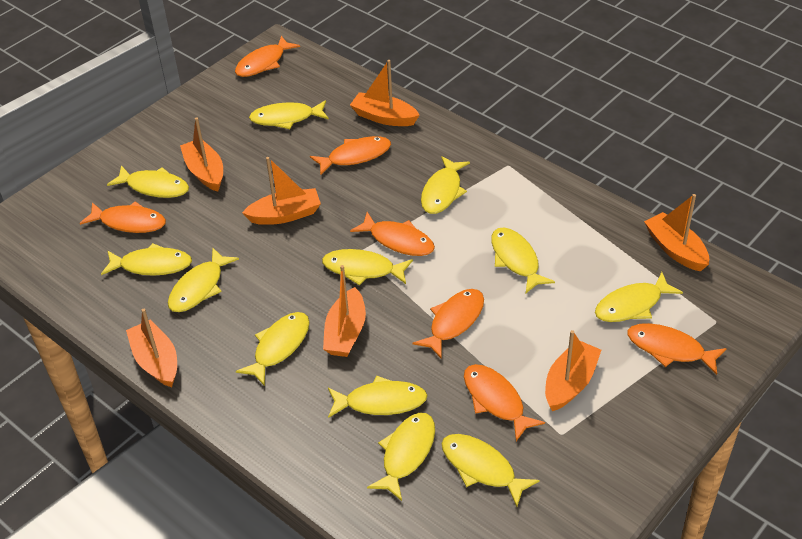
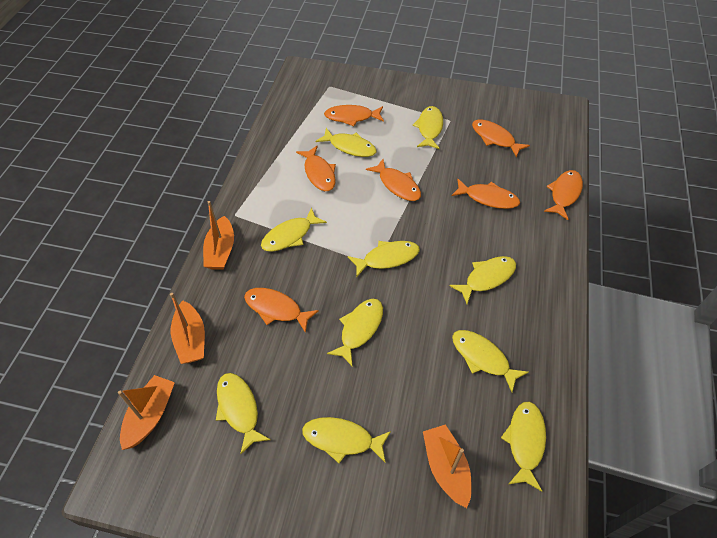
orange boat: 7 -> 4
yellow fish: 12 -> 10

